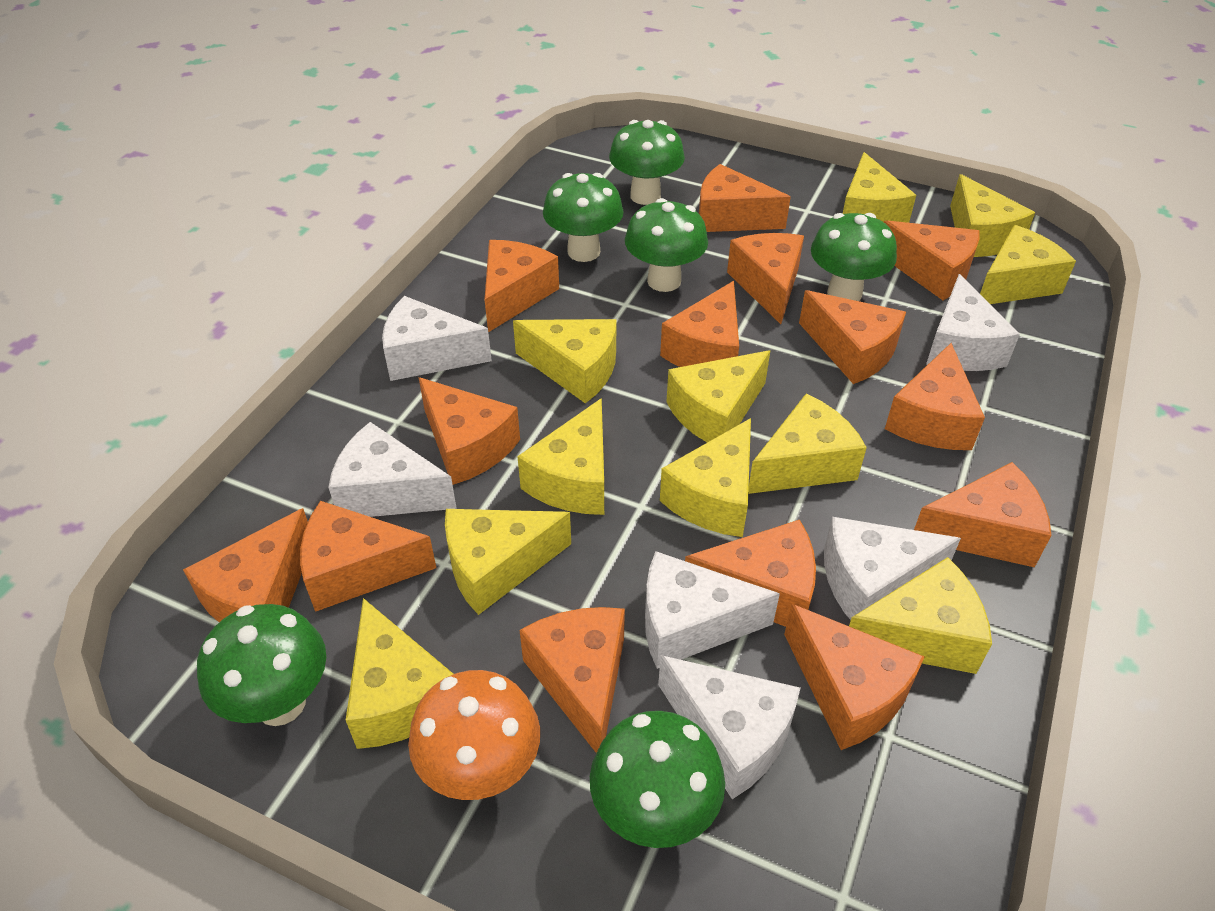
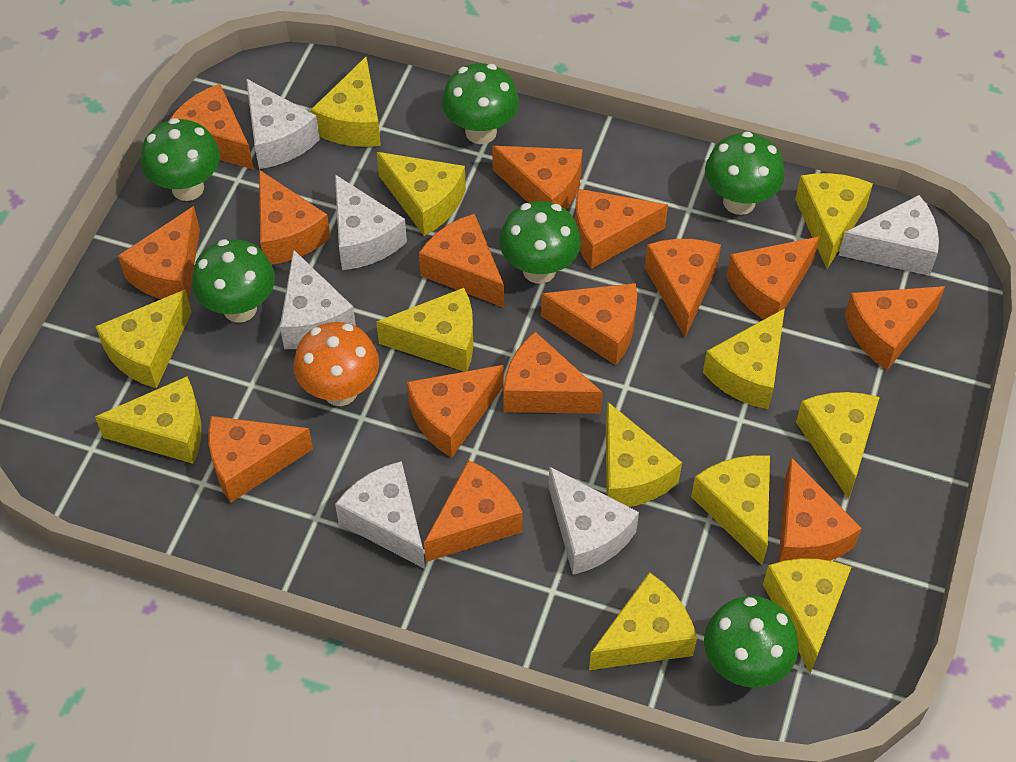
orange cheese: 14 -> 15
yellow cheese: 11 -> 12

